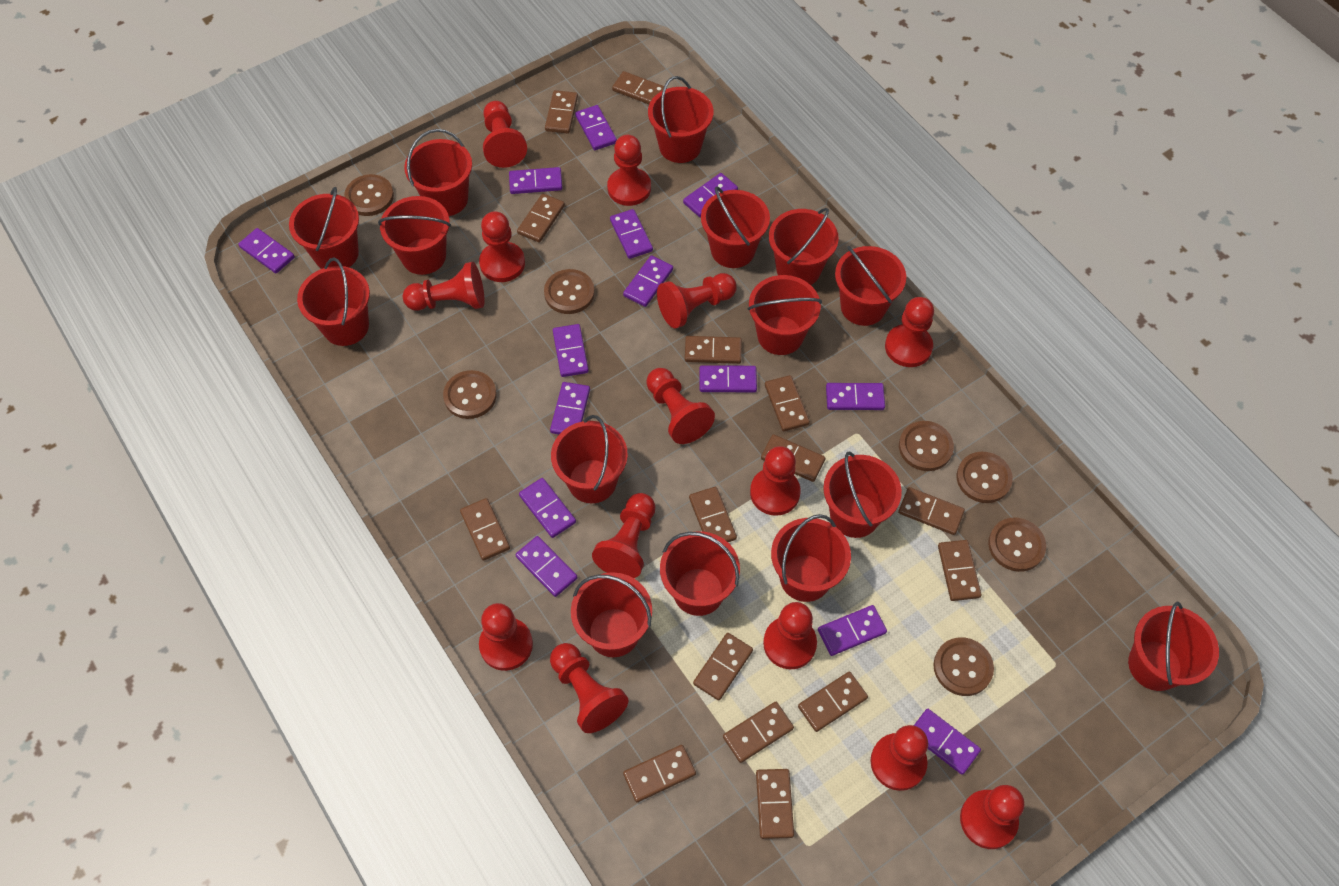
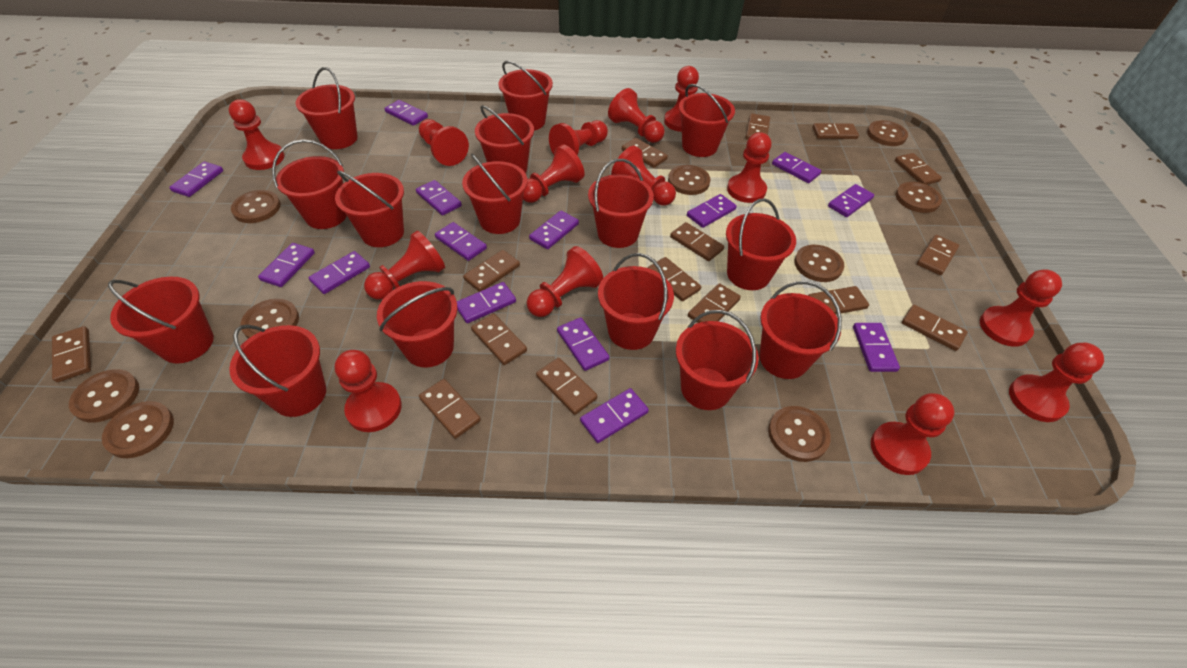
brown button: 7 -> 9

